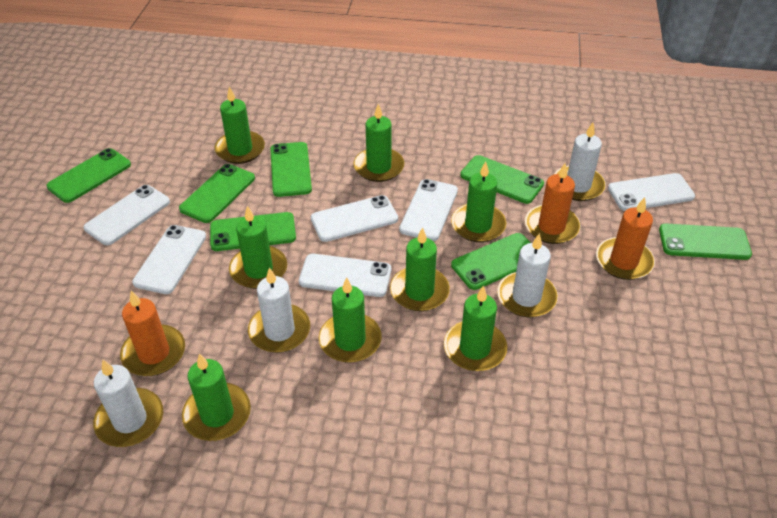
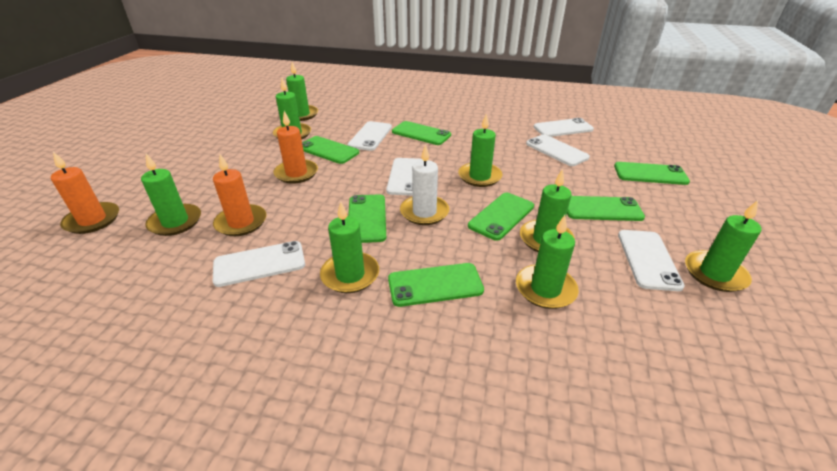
white candle: 4 -> 1

